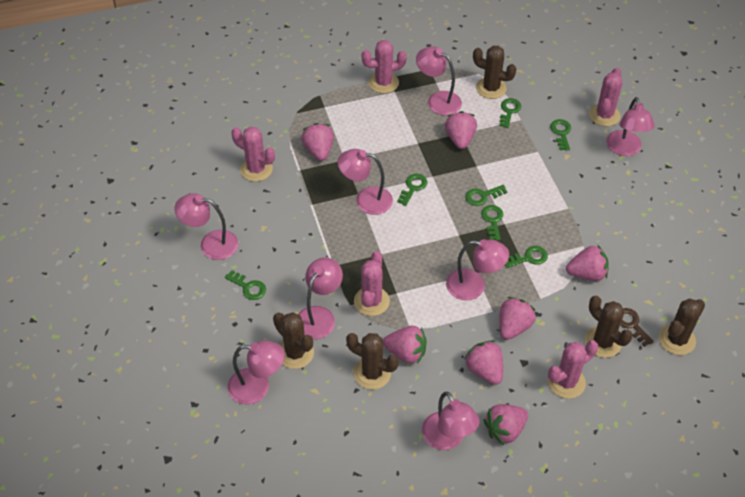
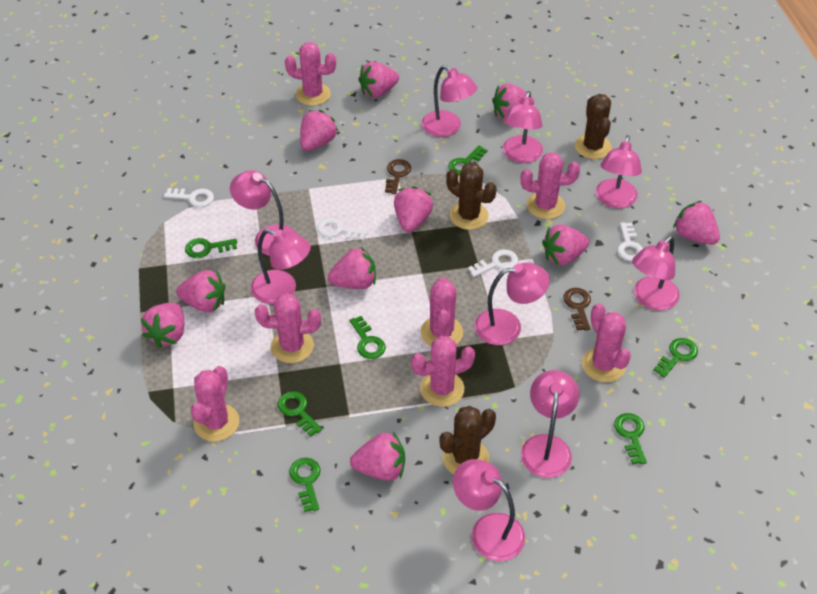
brown cactus: 5 -> 3
brown key: 1 -> 2
pink cactus: 5 -> 7
pink lamp: 8 -> 9
pink strawberry: 7 -> 10
white key: 0 -> 4

